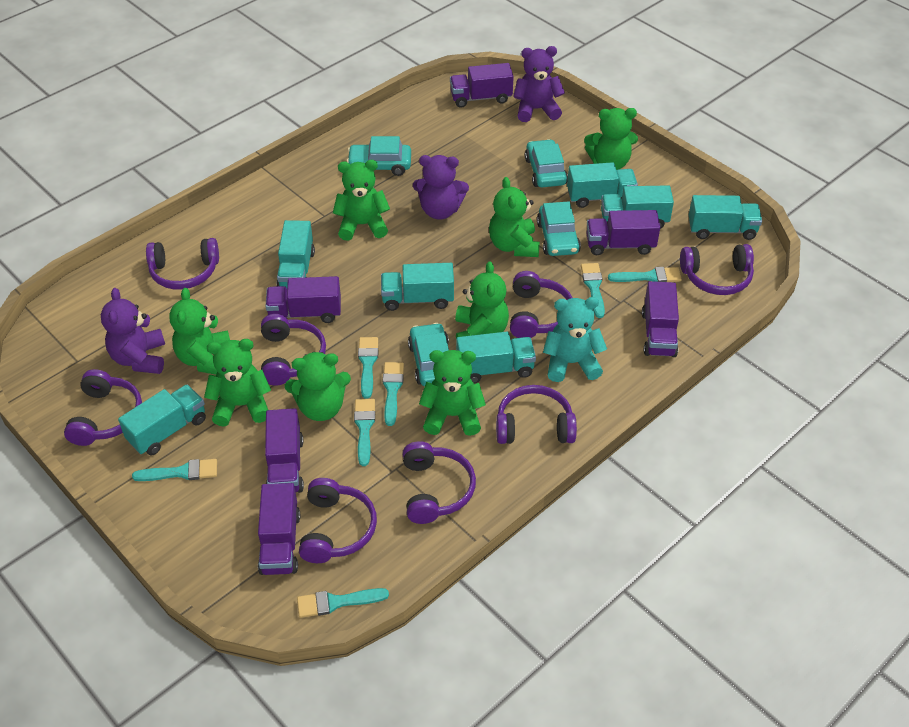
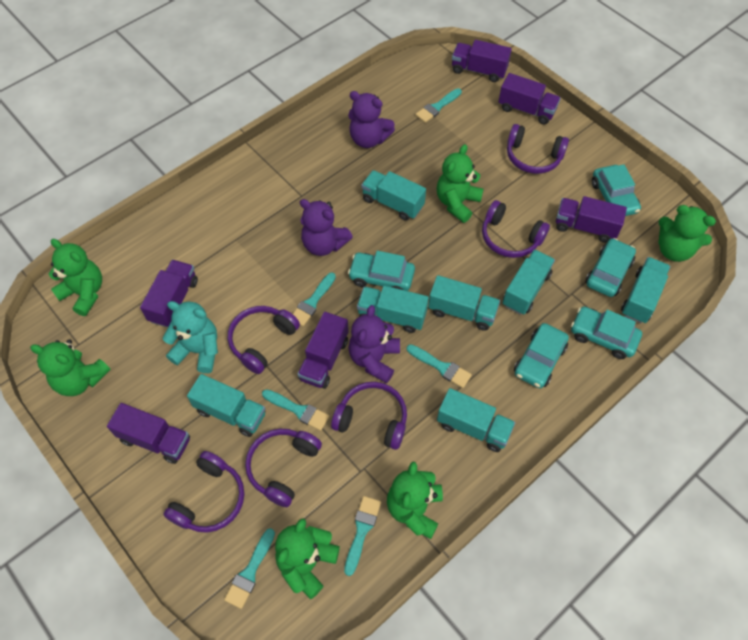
green teddy bear: 8 -> 6
purple headphones: 8 -> 6
turquoise brush: 7 -> 6
turquoise car: 4 -> 5

